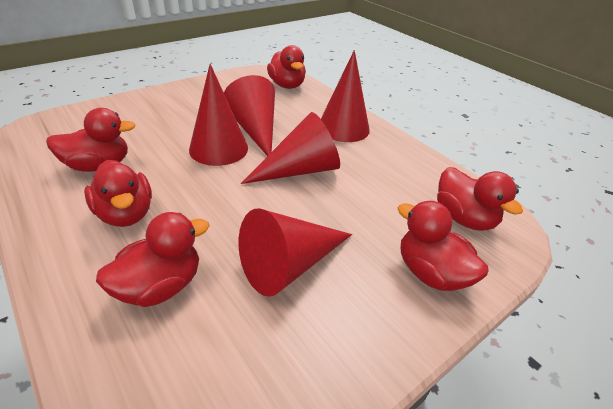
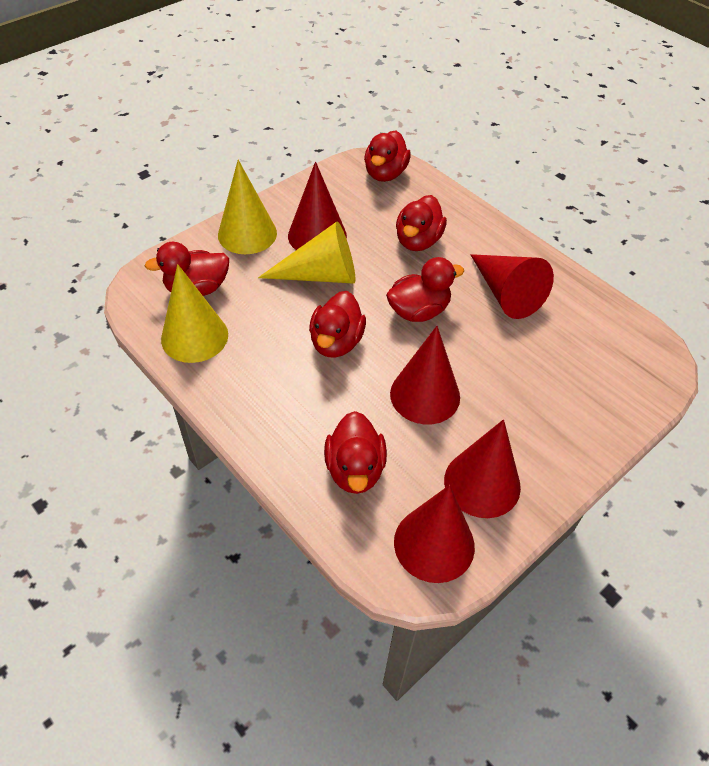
yellow cone: 0 -> 3

